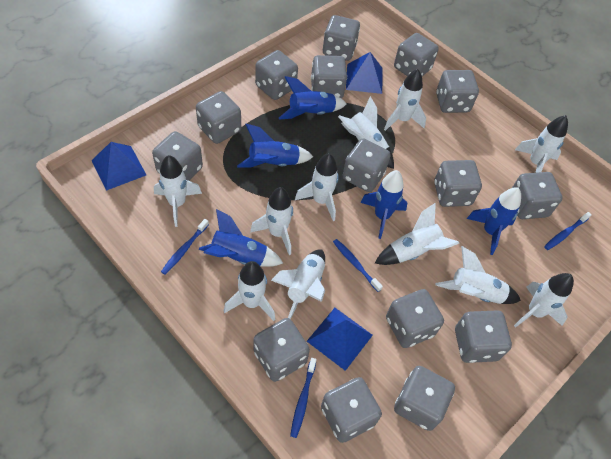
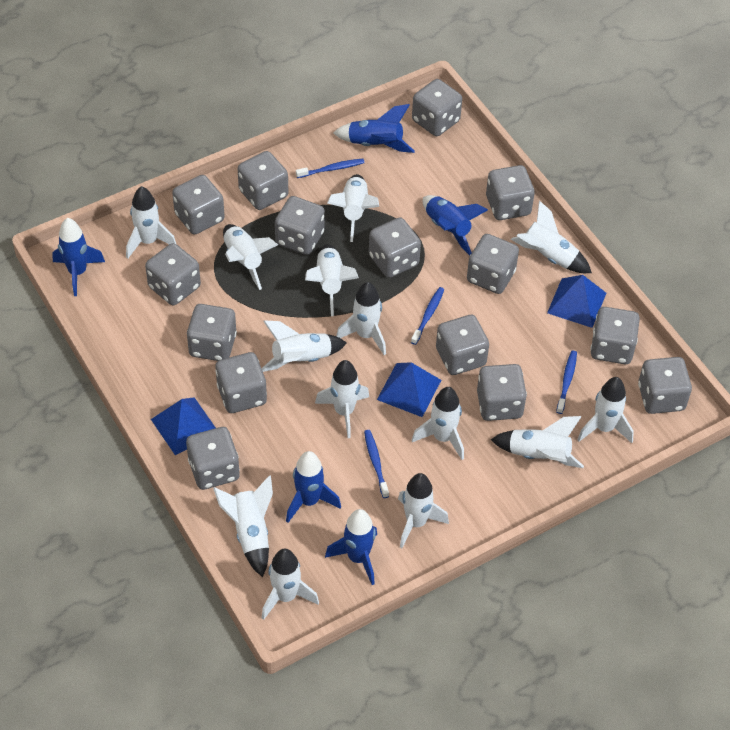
white rocket: 11 -> 14

